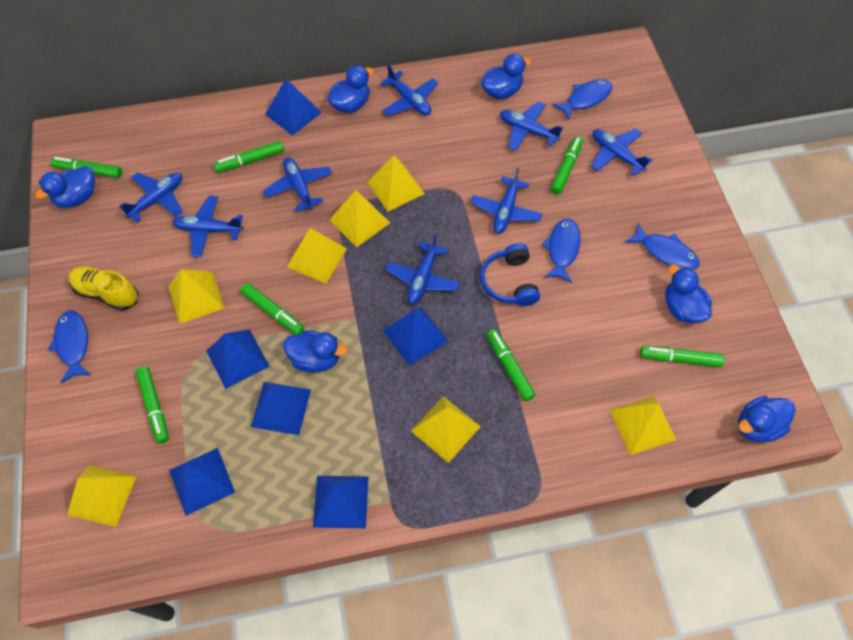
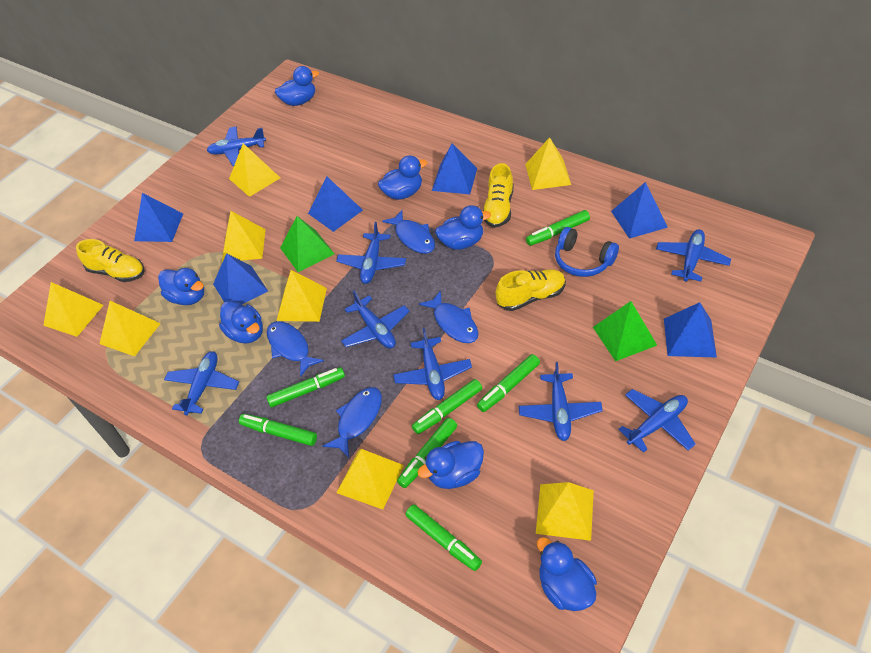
blue duck: 6 -> 7
green pyramid: 0 -> 2
yellow pyramid: 7 -> 8
yellow shoe: 1 -> 3

